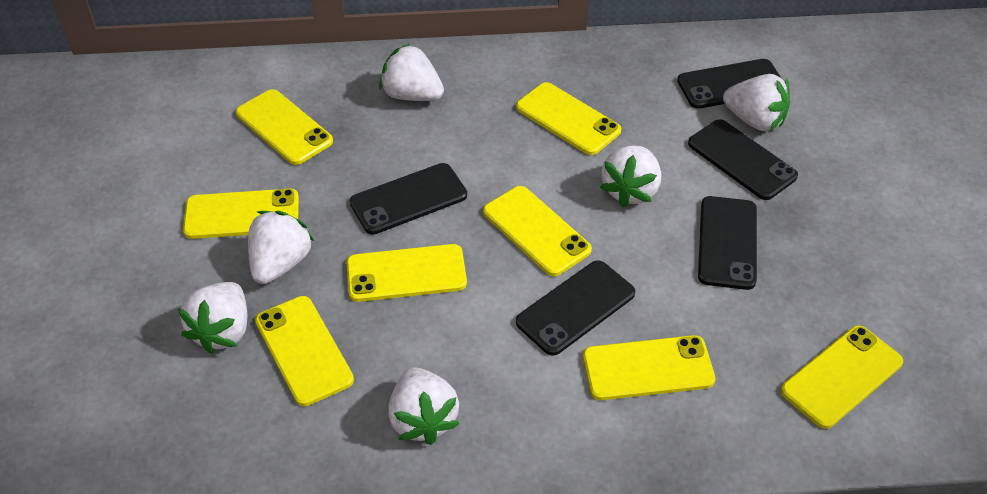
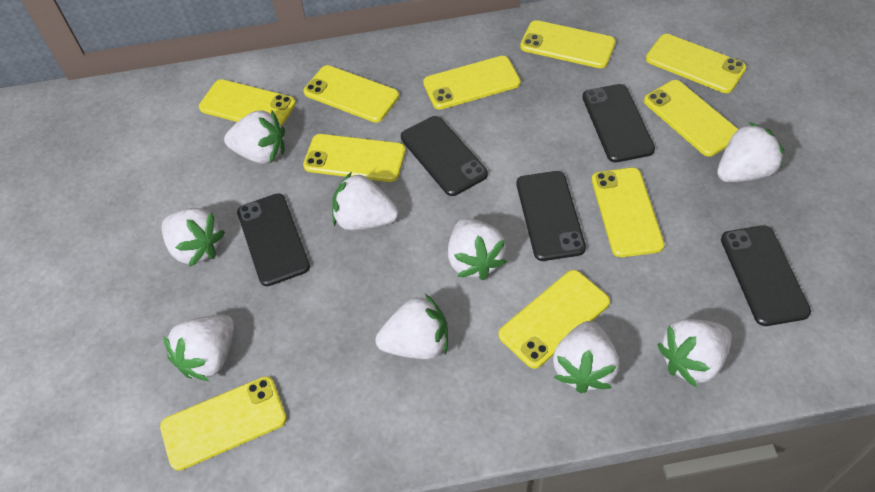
white strawberry: 6 -> 9
yellow phone: 8 -> 10

